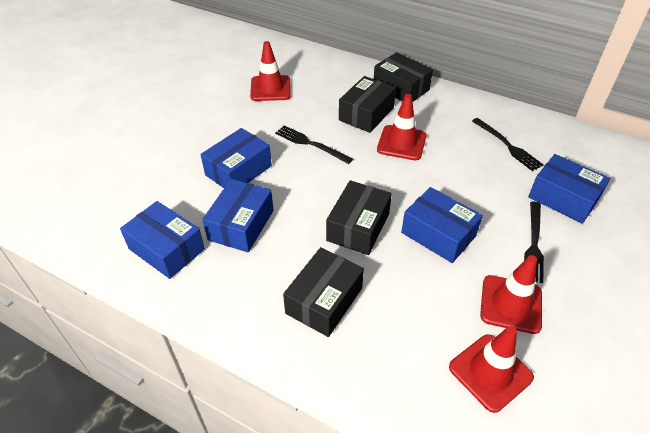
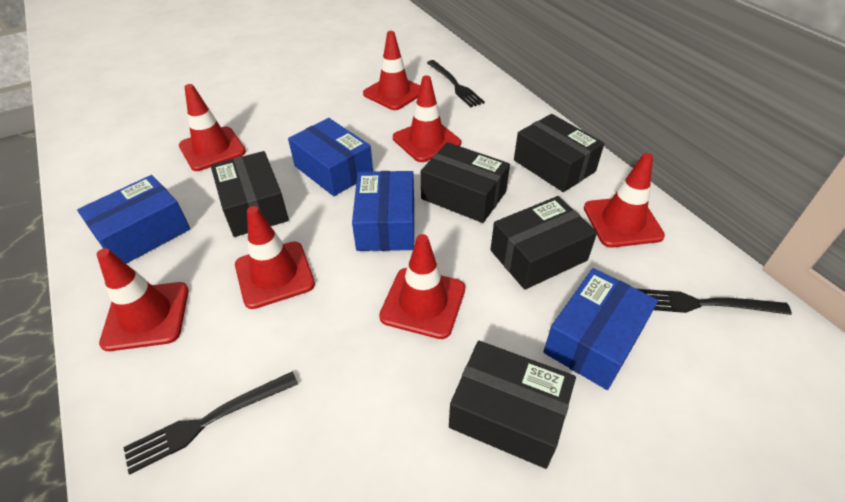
black box: 4 -> 5
blue box: 5 -> 4
red traffic cone: 4 -> 7

